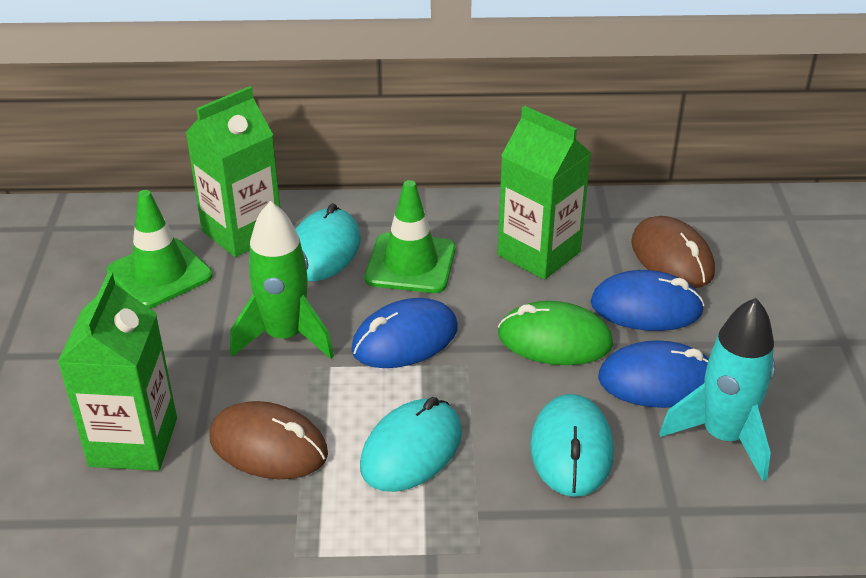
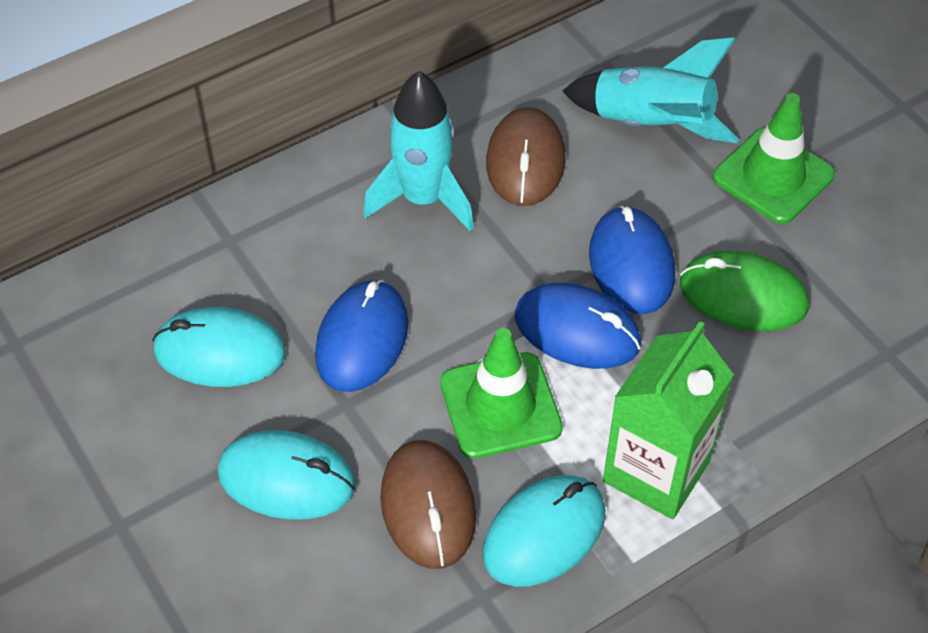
green carton: 3 -> 1
green rocket: 1 -> 0
turquoise rocket: 1 -> 2

